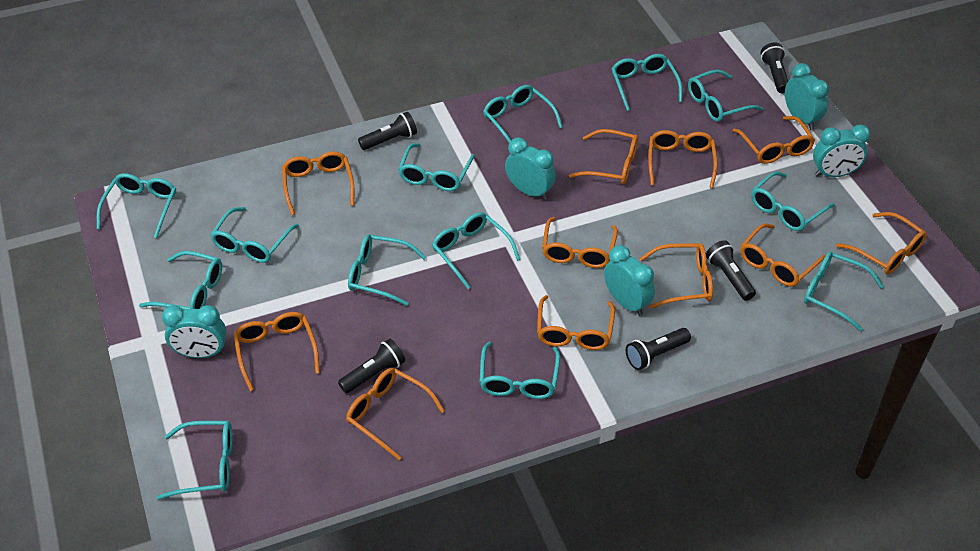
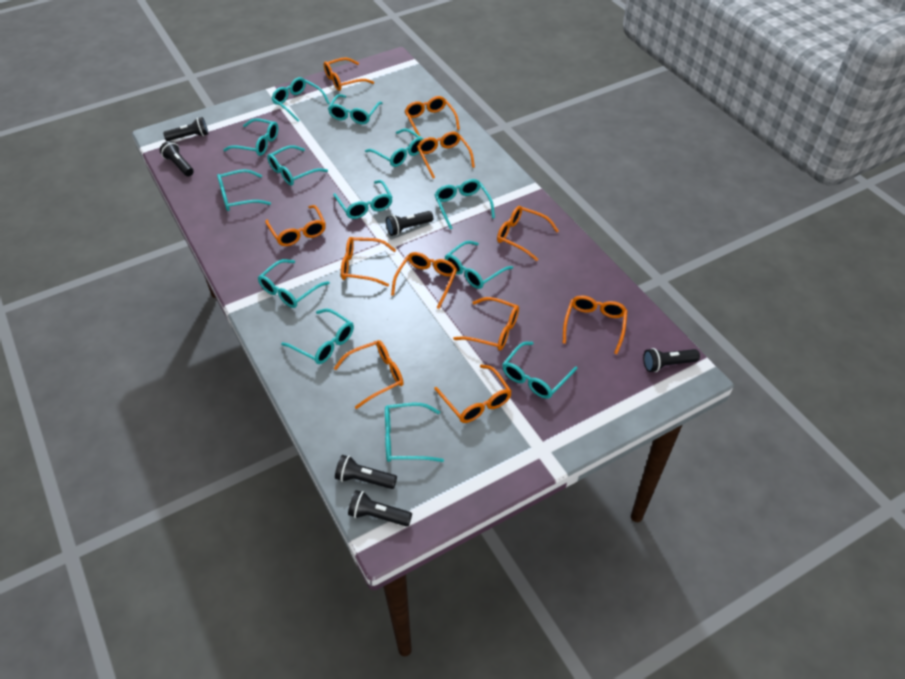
black flashlight: 5 -> 6
turquoise clock: 5 -> 0

